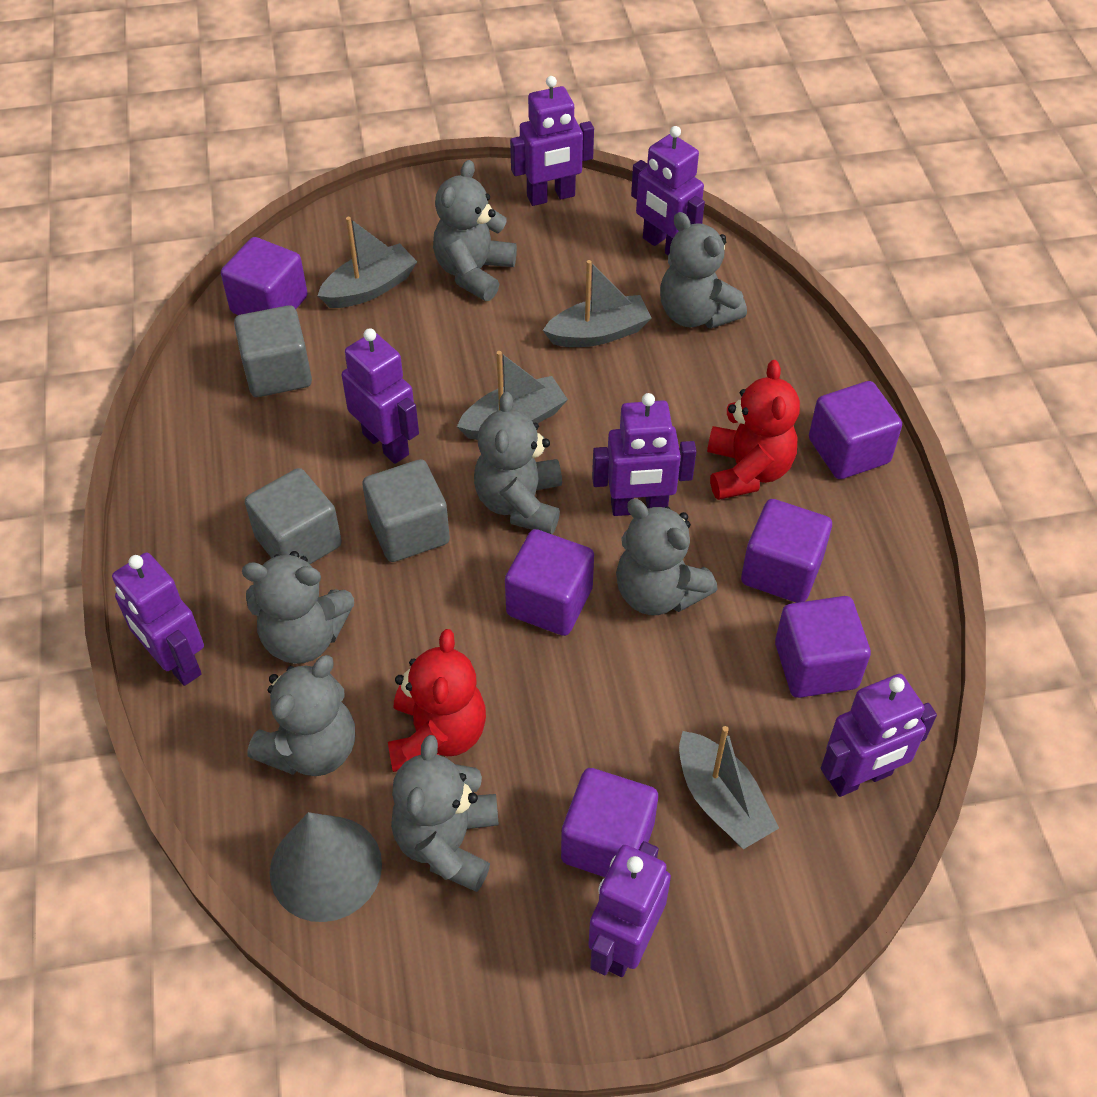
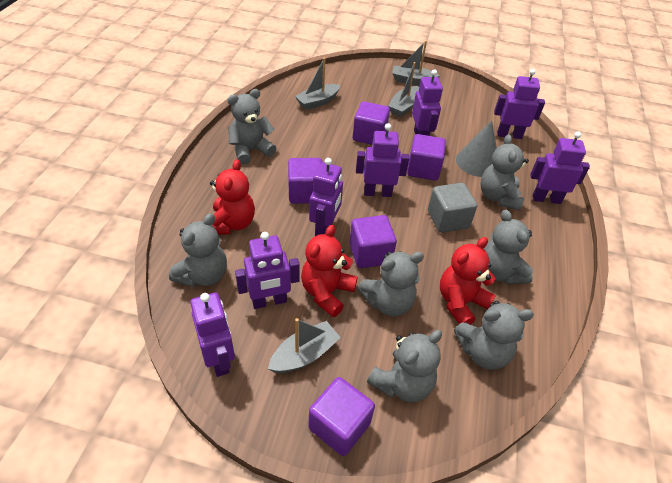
grey cube: 3 -> 1
purple cube: 6 -> 5
red teddy bear: 2 -> 3

